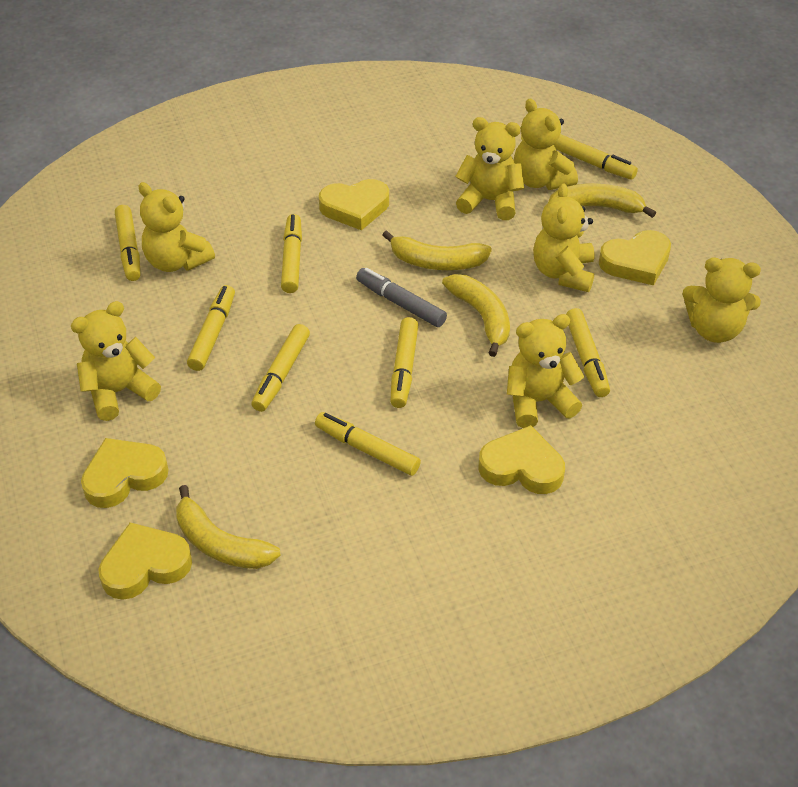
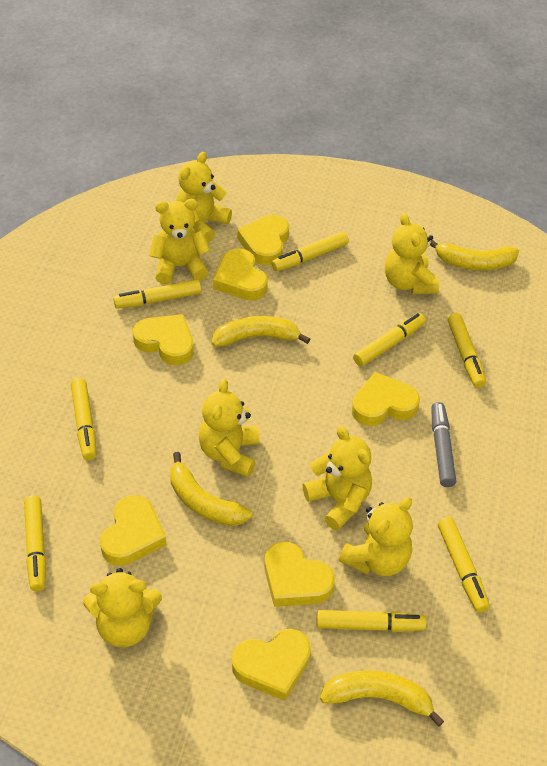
yellow heart: 5 -> 7

